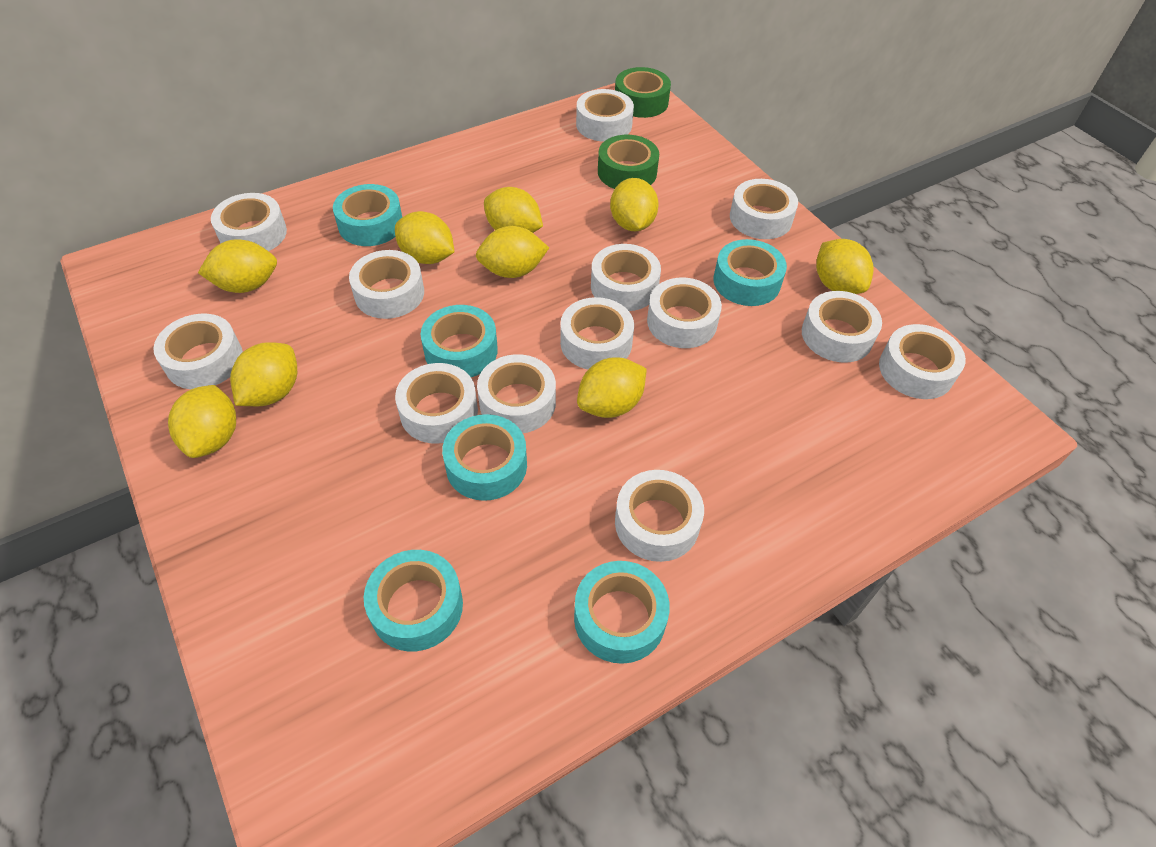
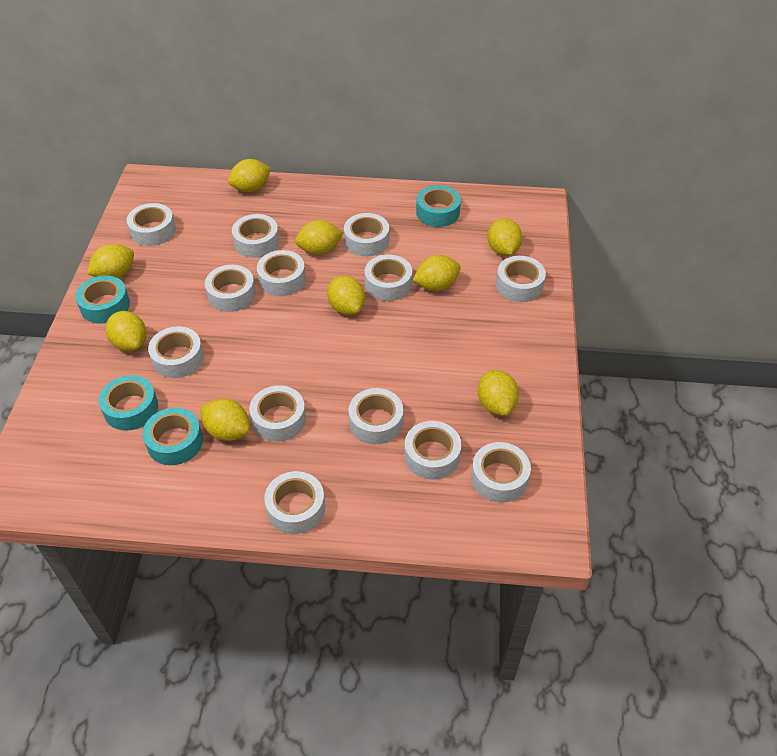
green tape: 2 -> 0
turquoise tape: 6 -> 4

